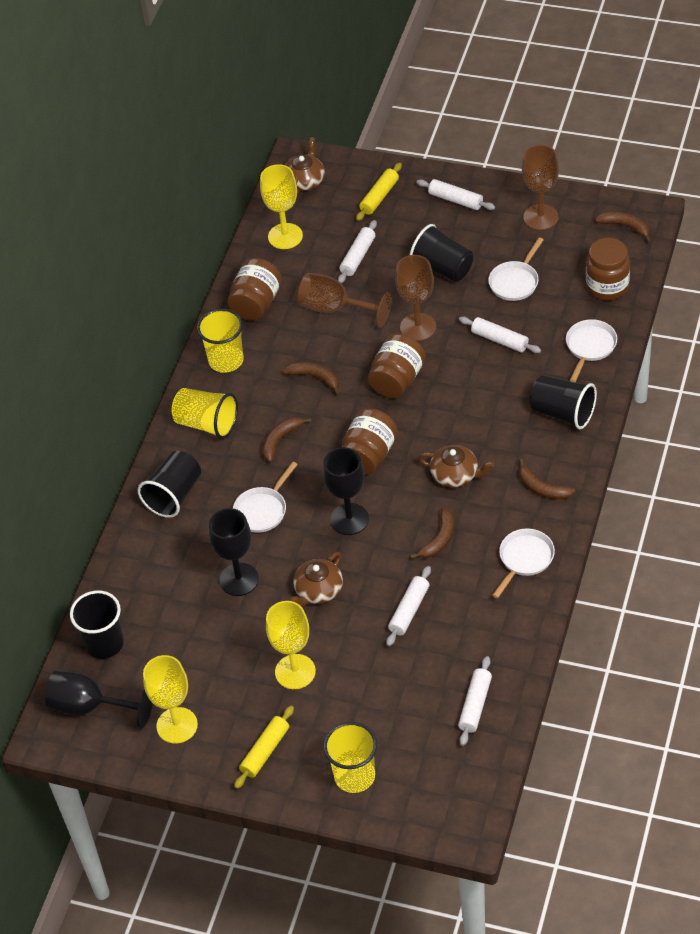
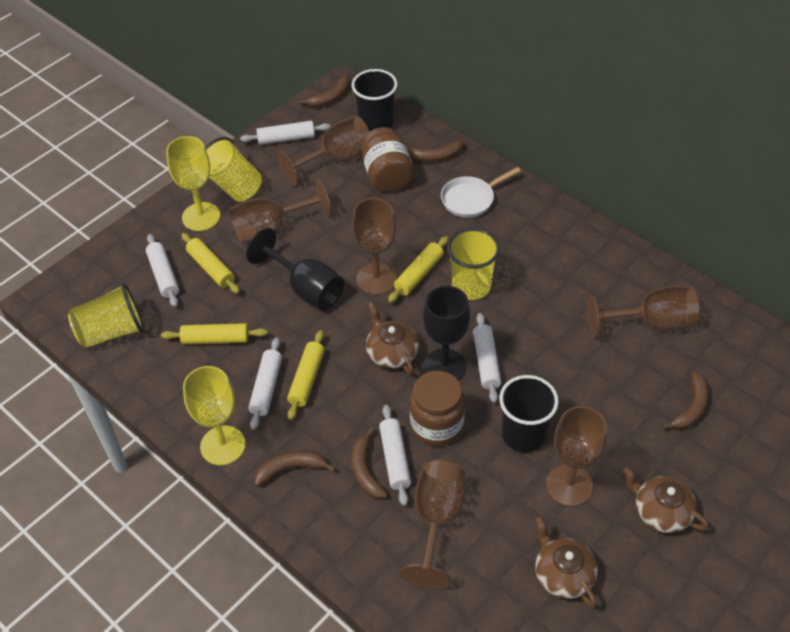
black cup: 4 -> 2
black goblet: 3 -> 2
brown goblet: 3 -> 6
brown jar: 4 -> 2
white pan: 4 -> 1
yellow goblet: 3 -> 2
yellow rolling pin: 2 -> 4

